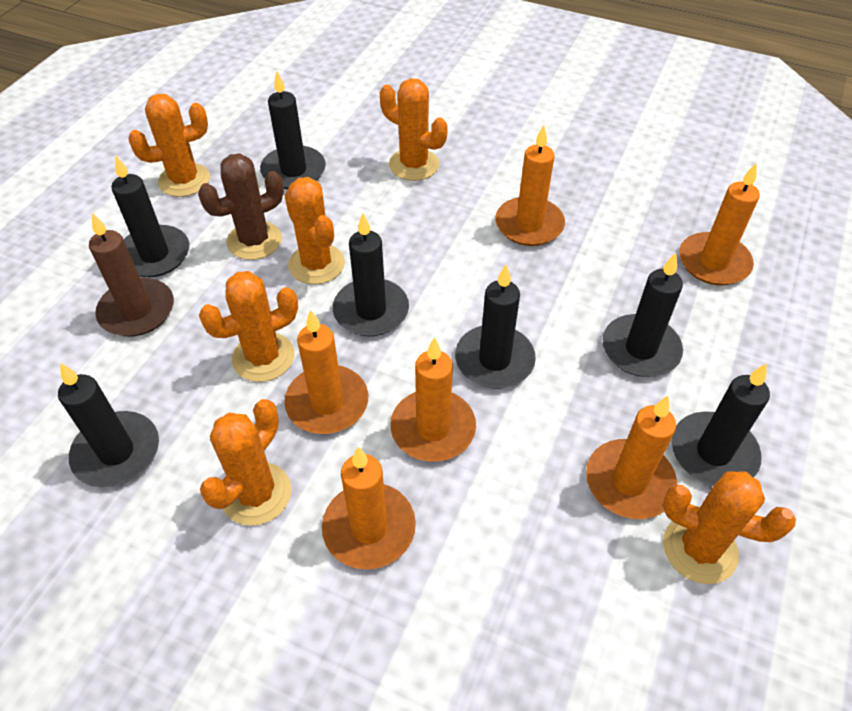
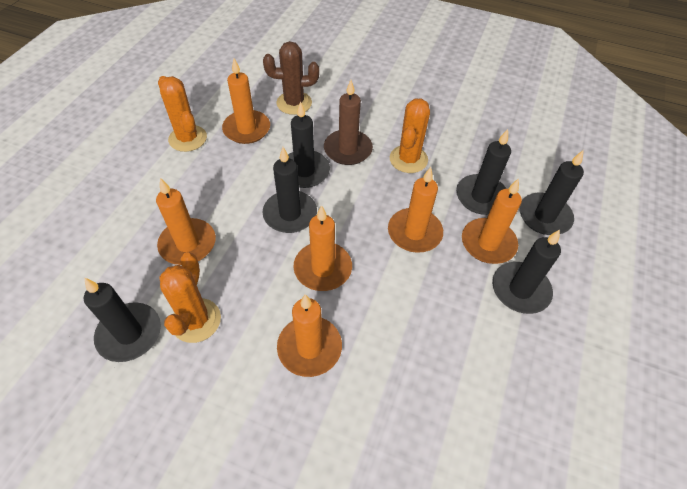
black candle: 7 -> 6
orange cactus: 6 -> 3

